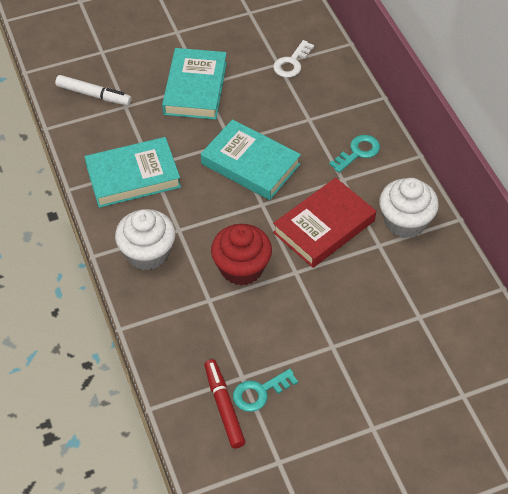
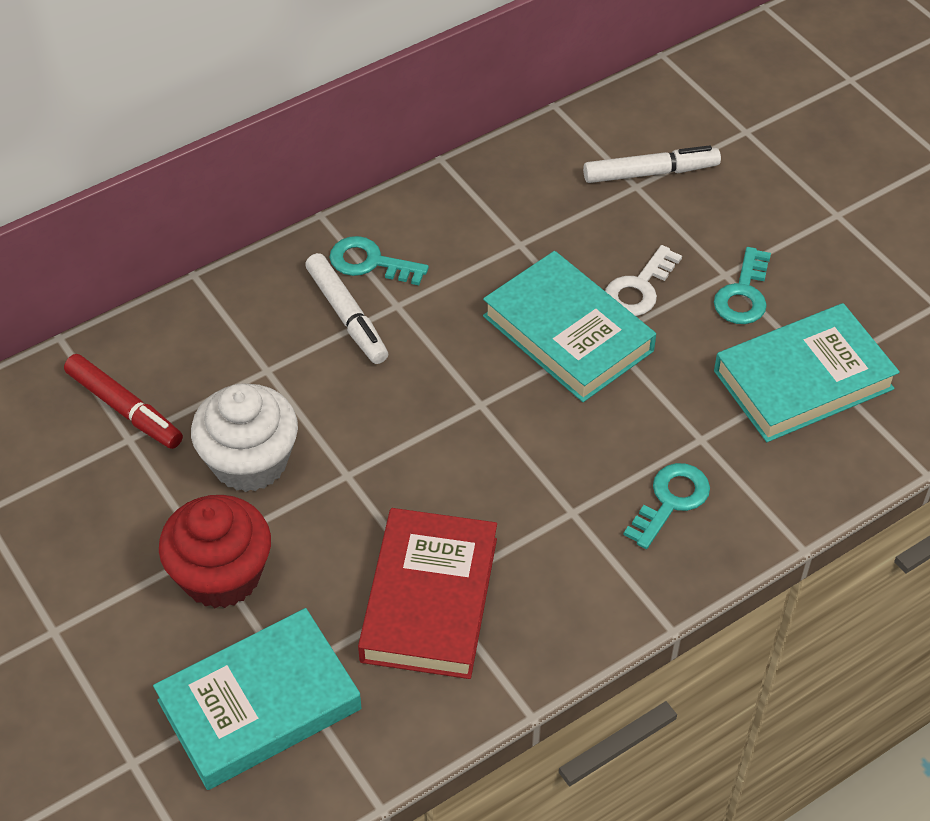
turquoise key: 2 -> 3
white cupcake: 2 -> 1
white marker: 1 -> 2

